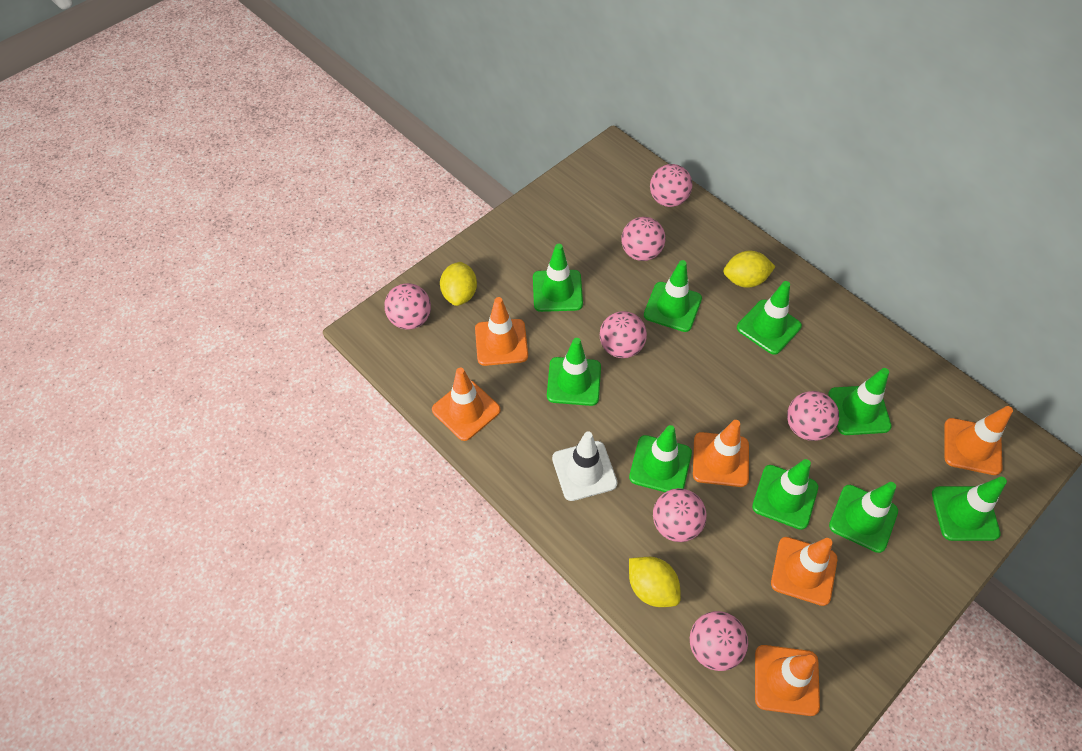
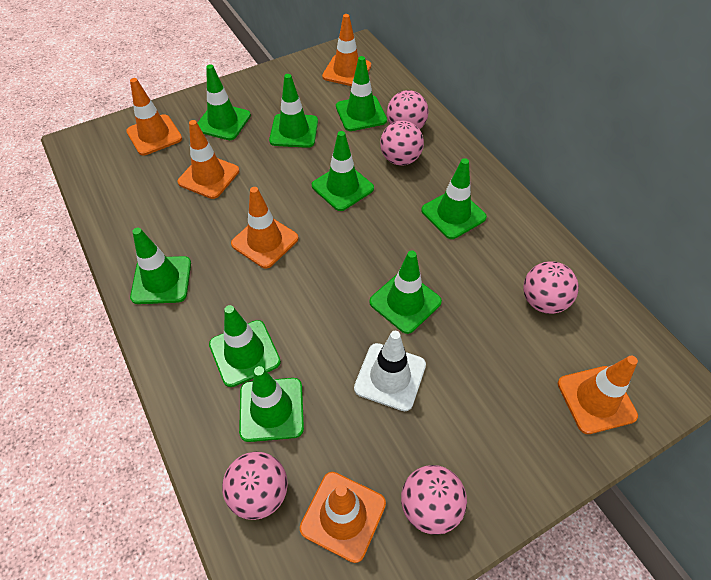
pink ball: 7 -> 5
yellow lemon: 3 -> 0

